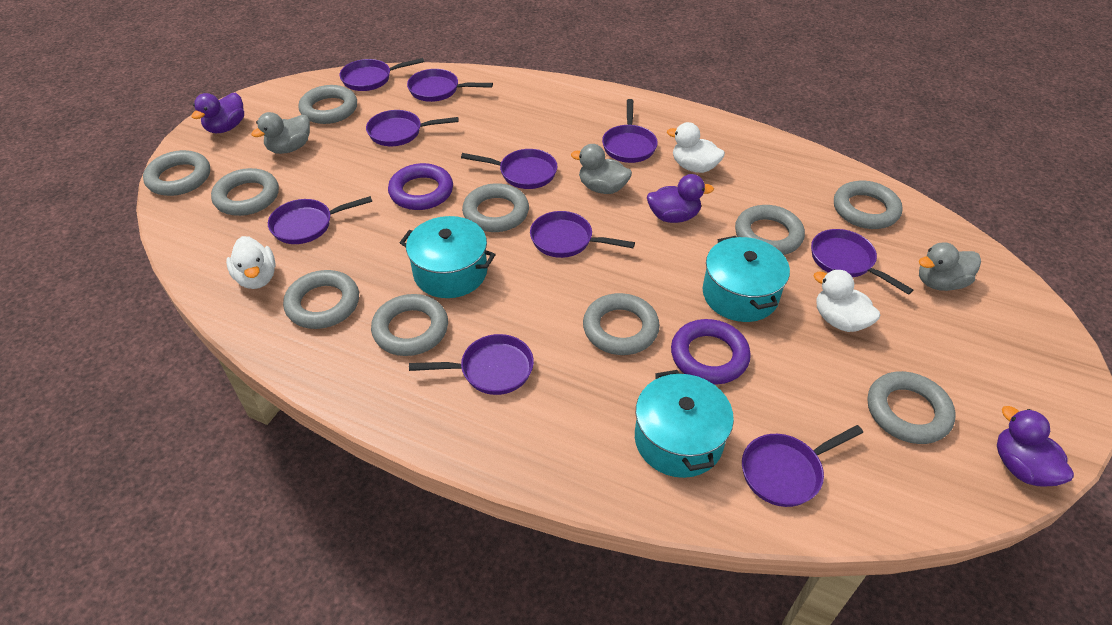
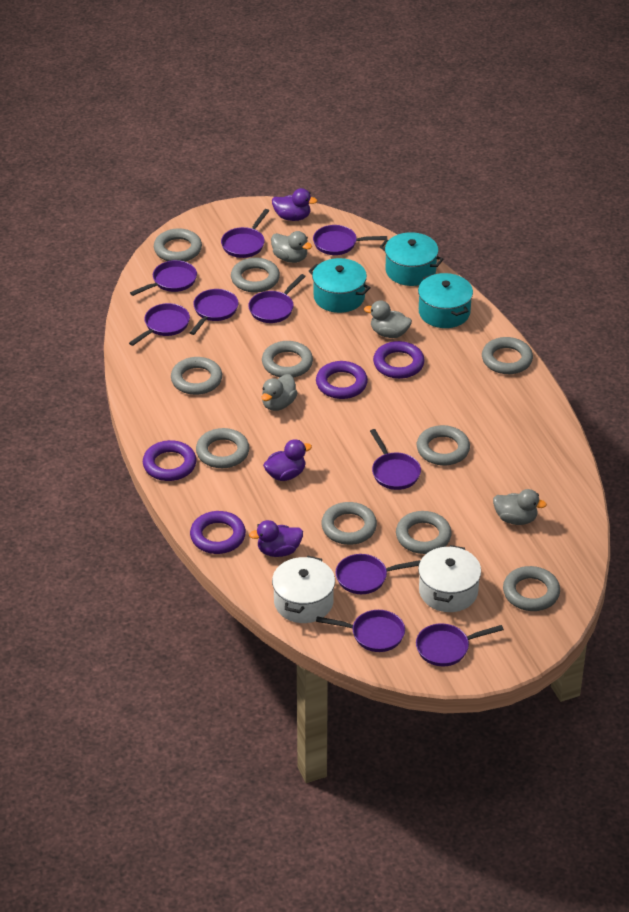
grey duck: 3 -> 4
purple ring: 2 -> 4
white duck: 3 -> 0
white pot: 0 -> 2

